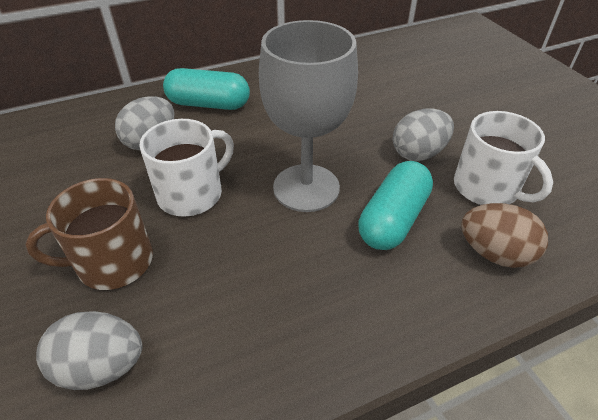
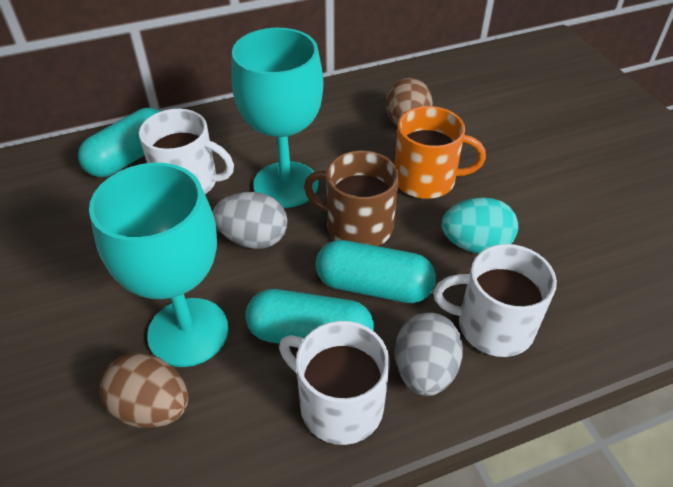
brown egg: 1 -> 2
grey egg: 3 -> 2
grey goblet: 1 -> 0
orange mug: 0 -> 1
turquoise capsule: 2 -> 3
turquoise egg: 0 -> 1
turquoise goblet: 0 -> 2
white mug: 2 -> 3

